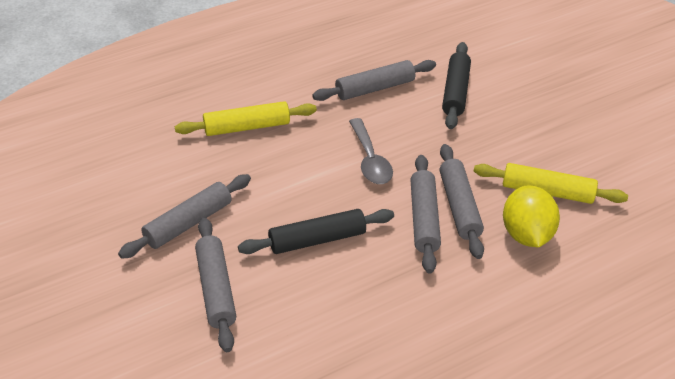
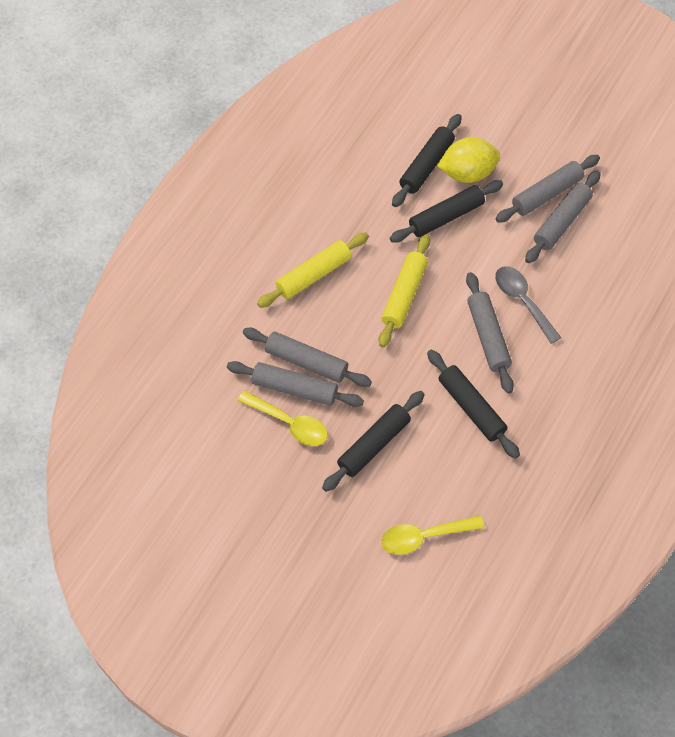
black rolling pin: 2 -> 4
yellow spoon: 0 -> 2

